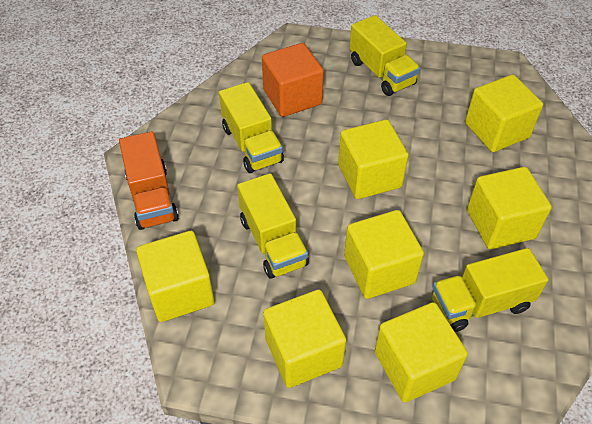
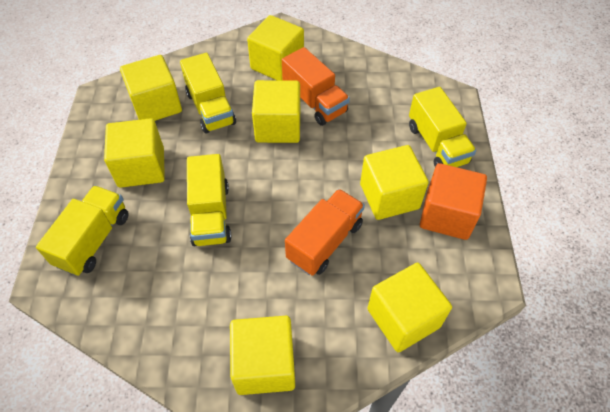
orange truck: 1 -> 2

